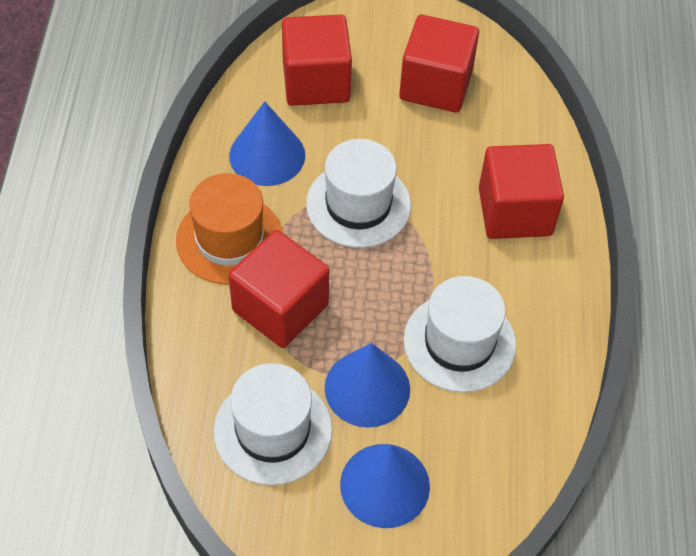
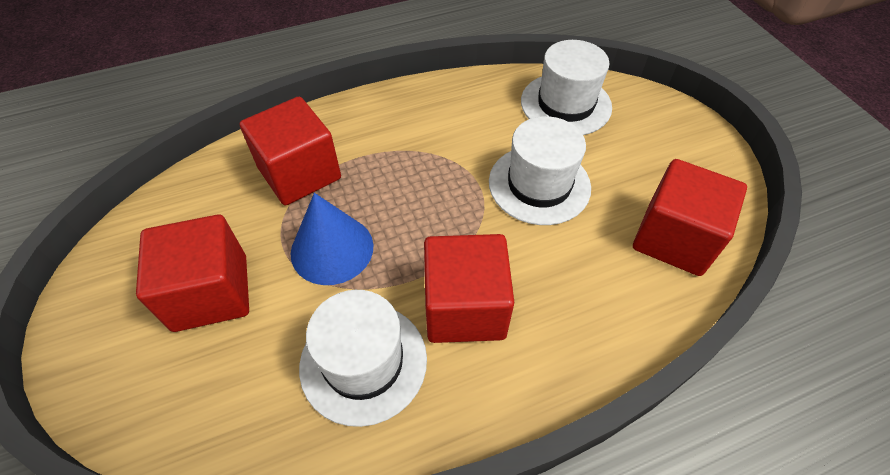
blue cone: 3 -> 1
orange hat: 1 -> 0

